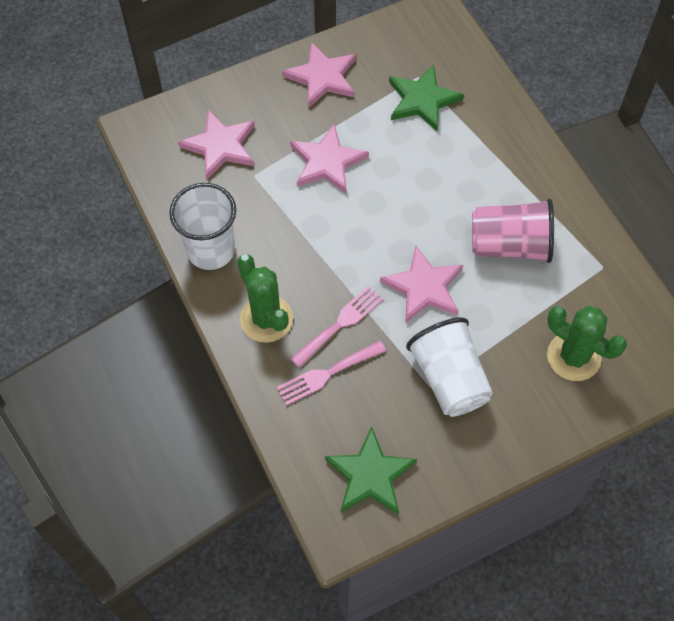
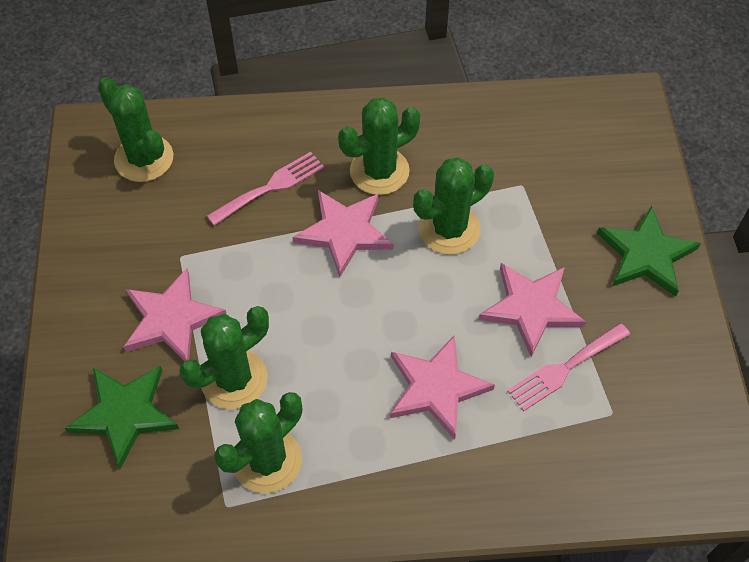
green cactus: 2 -> 5
pink cup: 1 -> 0
white cup: 2 -> 0

